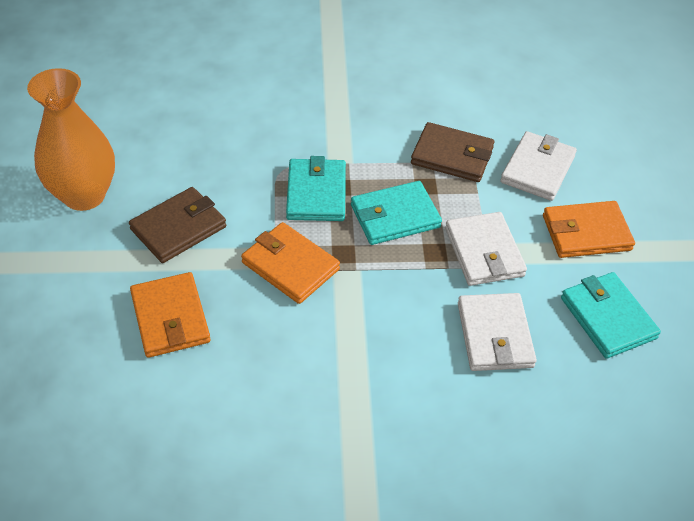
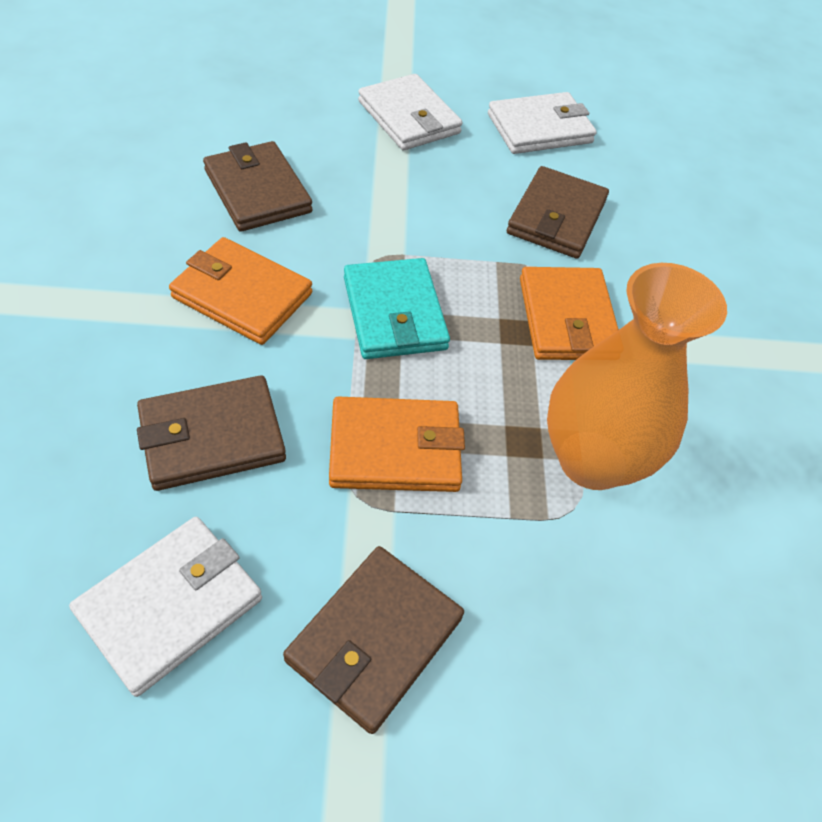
brown wallet: 2 -> 4
turquoise wallet: 3 -> 1

